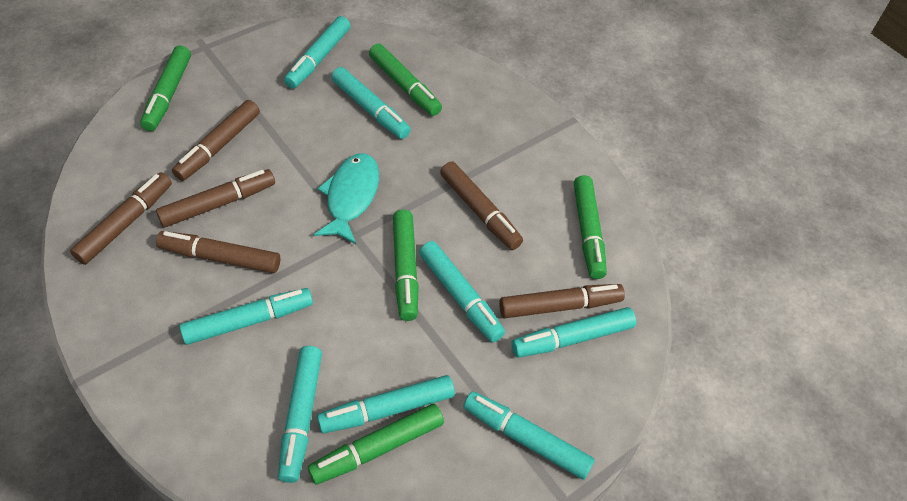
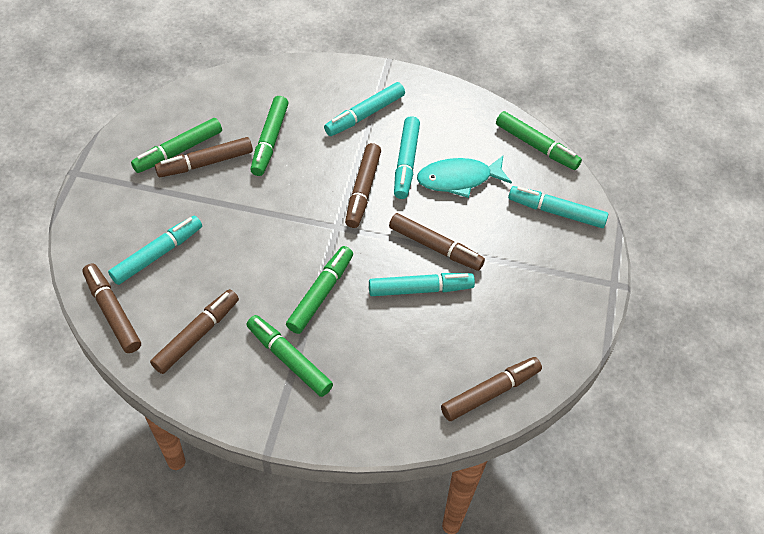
turquoise marker: 8 -> 5

